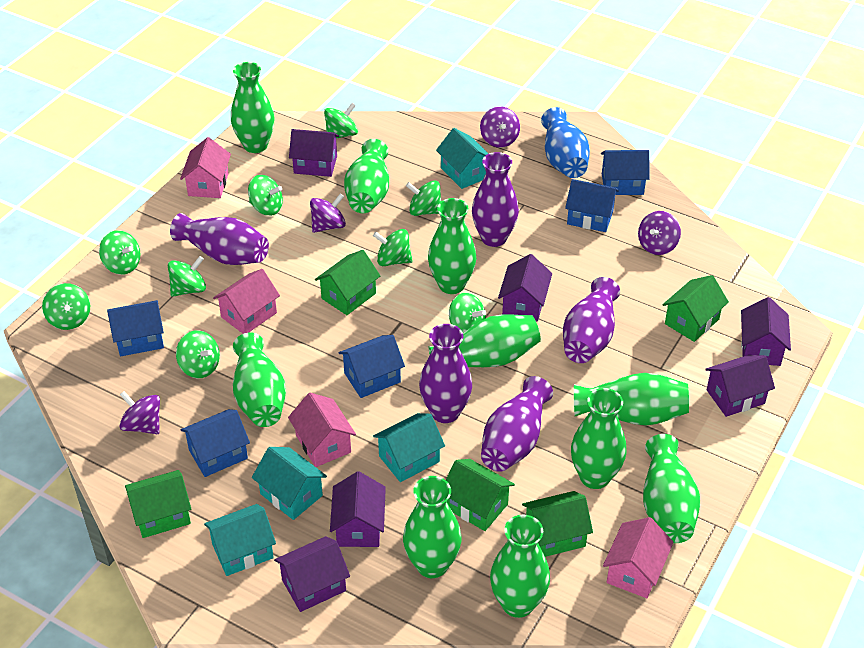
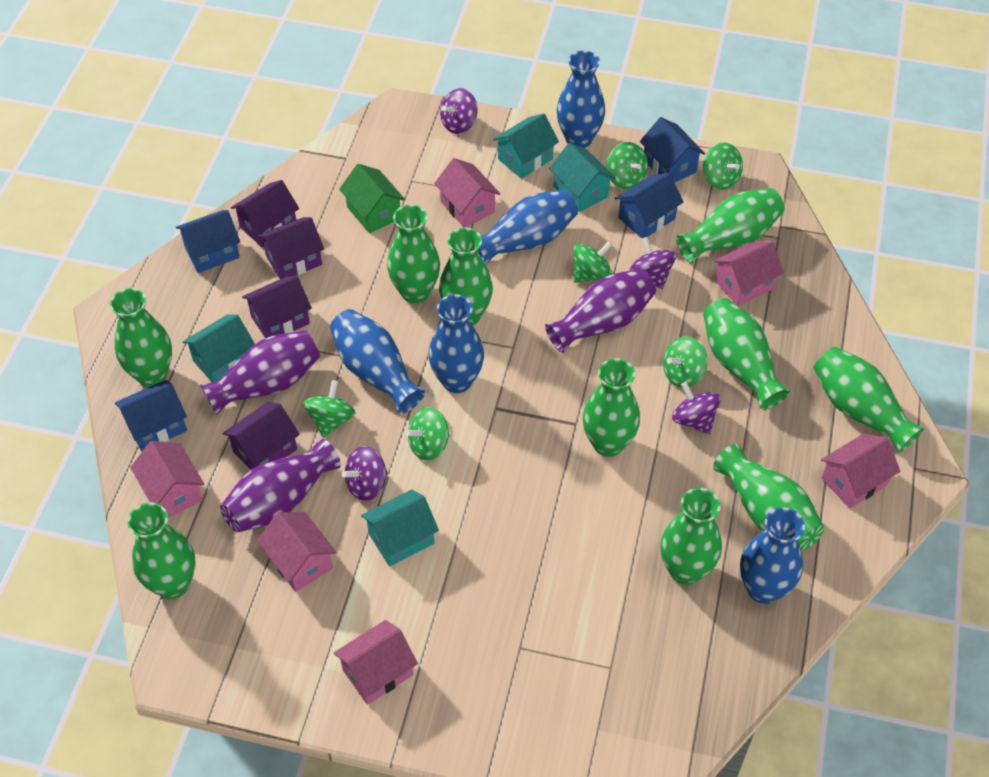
blue house: 5 -> 4
blue vase: 1 -> 5
green house: 5 -> 1
green spinning top: 9 -> 6
pink house: 4 -> 6
purple house: 6 -> 4
purple vase: 5 -> 3

